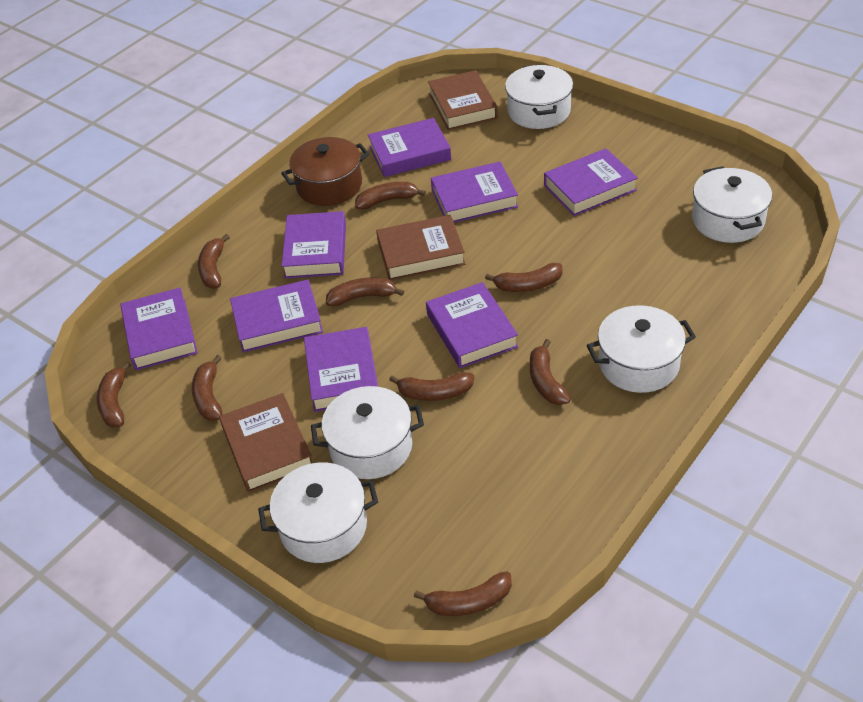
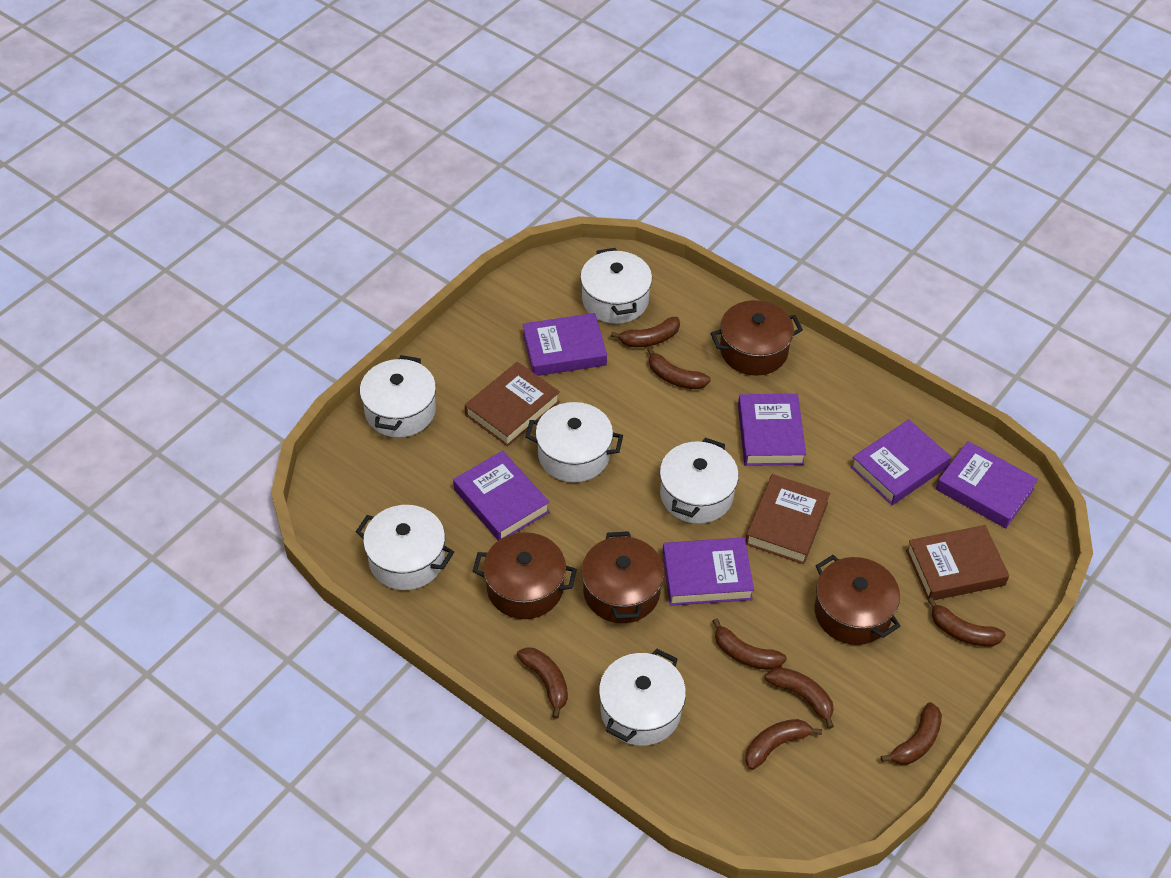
brown banana: 9 -> 8
brown pot: 1 -> 4
purple book: 8 -> 6
white pot: 5 -> 6

